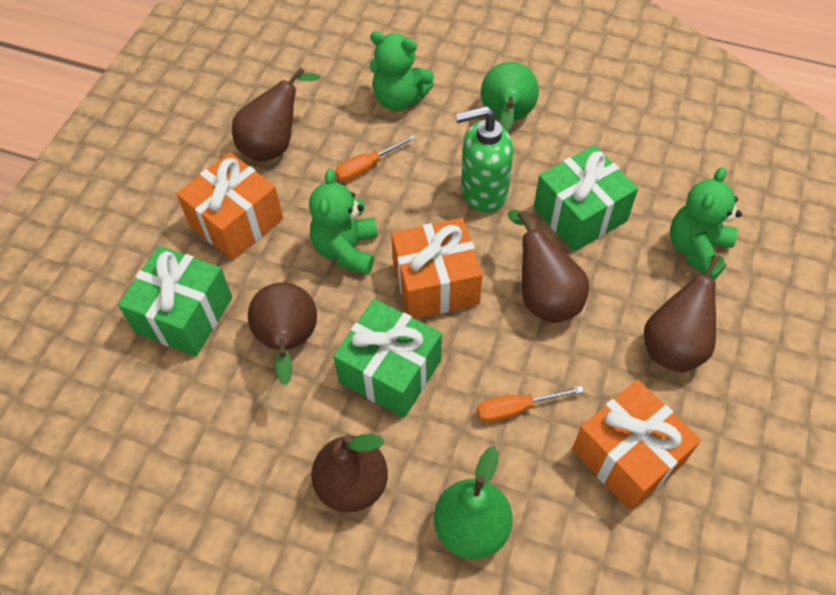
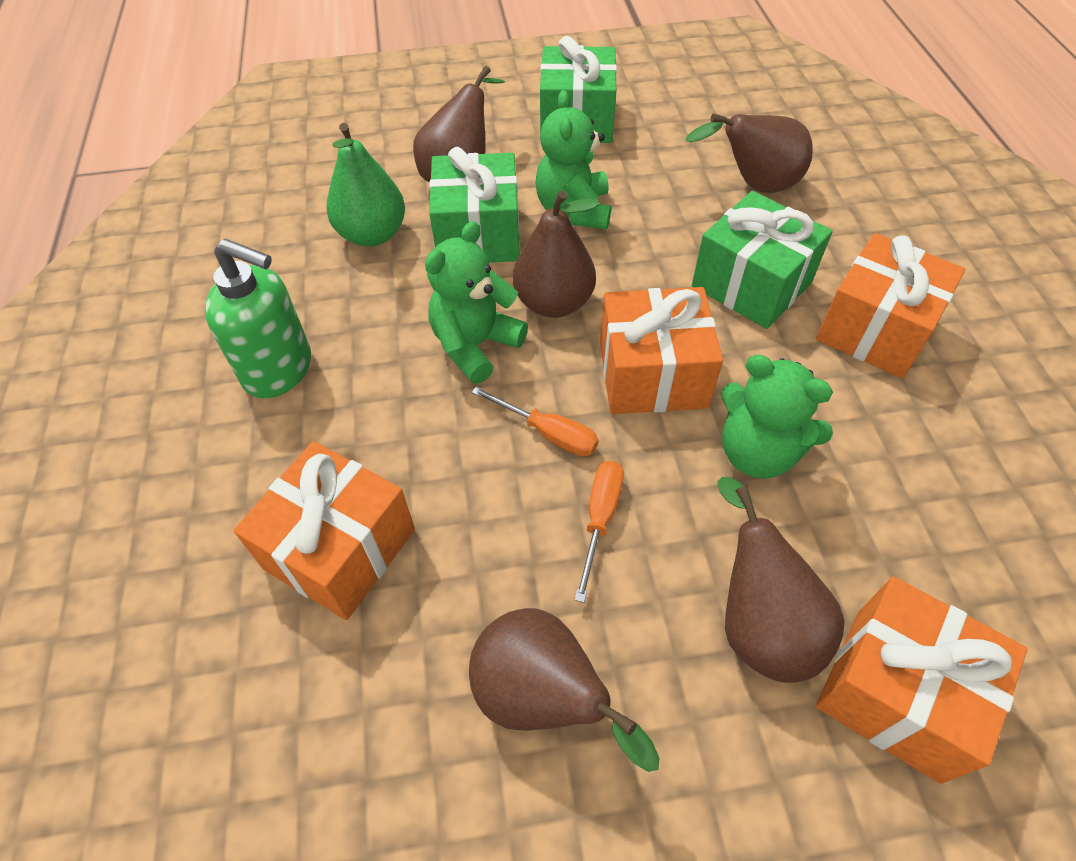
green pear: 2 -> 1
orange gift: 3 -> 4

